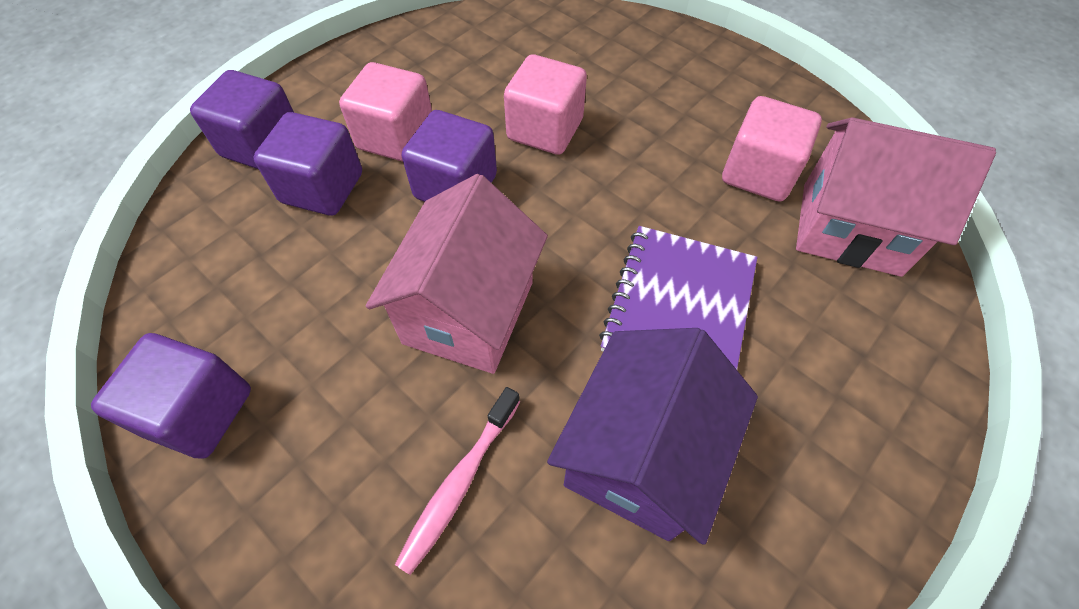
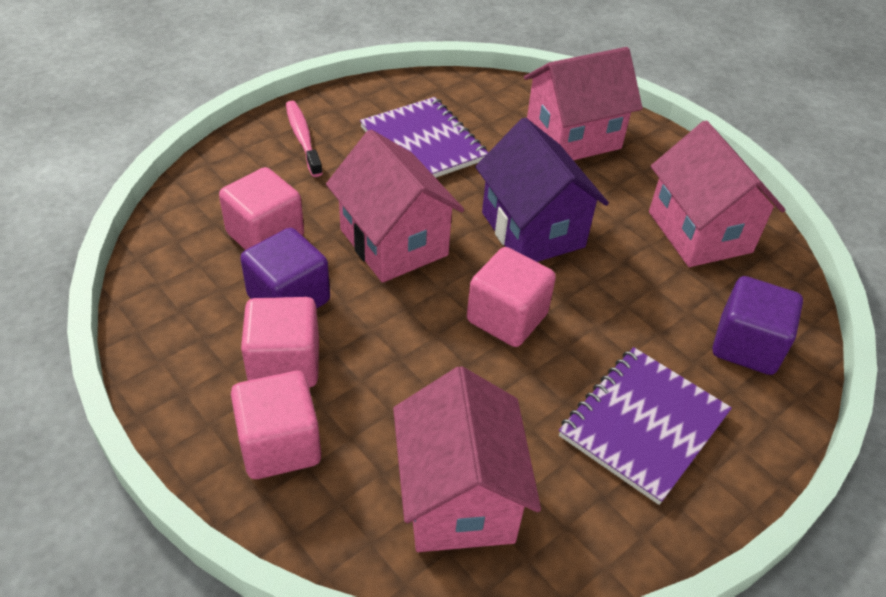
pink cube: 3 -> 4
pink house: 2 -> 4
purple cube: 4 -> 2
purple notebook: 1 -> 2

